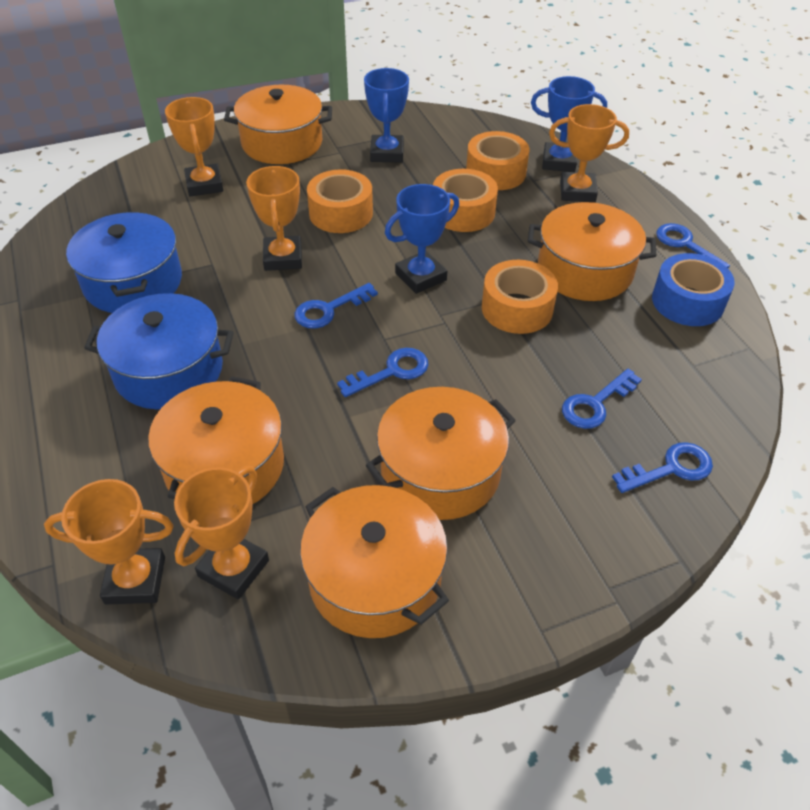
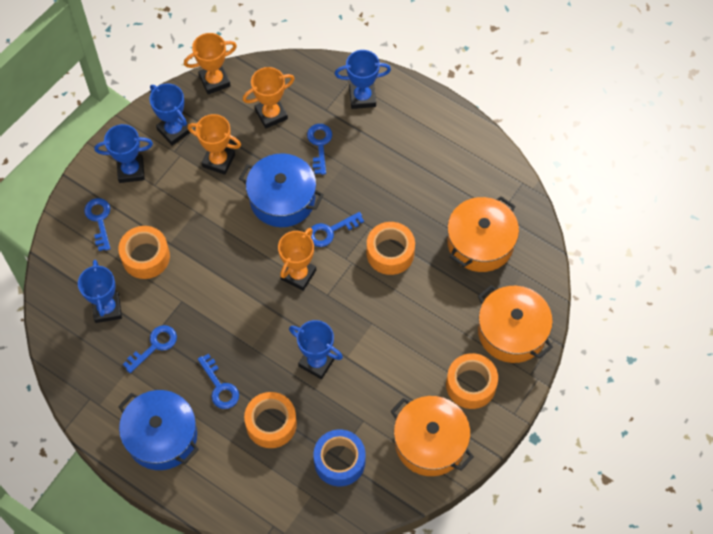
blue trophy: 3 -> 5
orange pot: 5 -> 3
orange trophy: 5 -> 4

